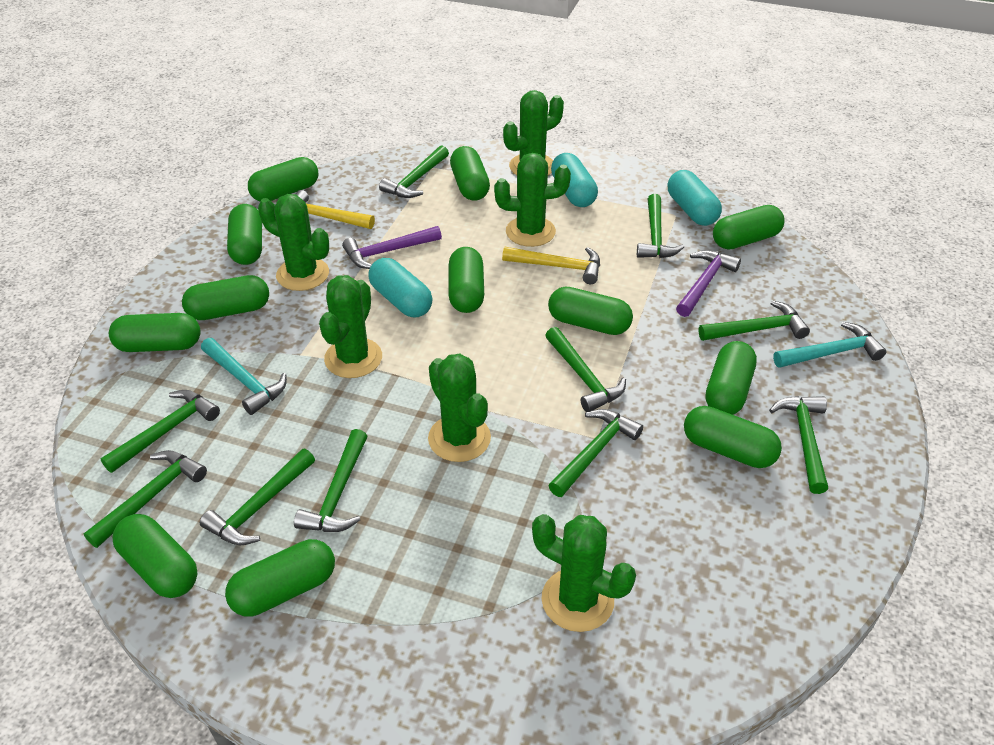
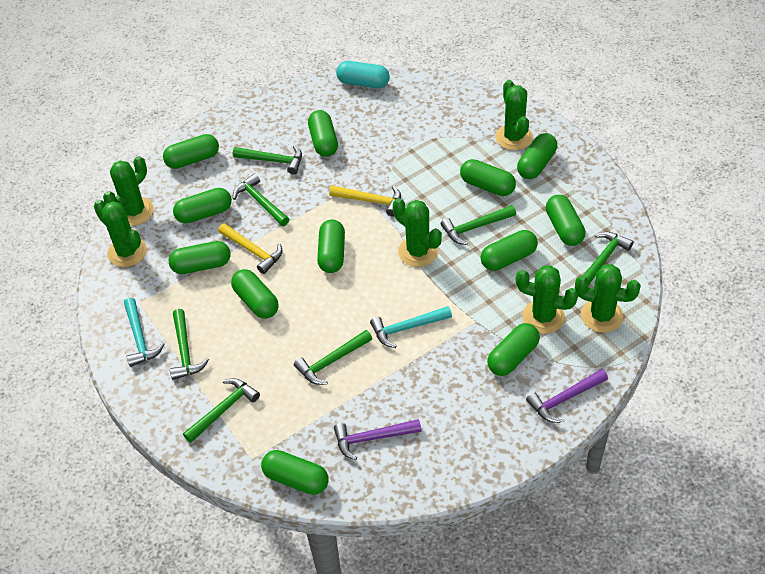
green hammer: 10 -> 7
turquoise capsule: 3 -> 1

